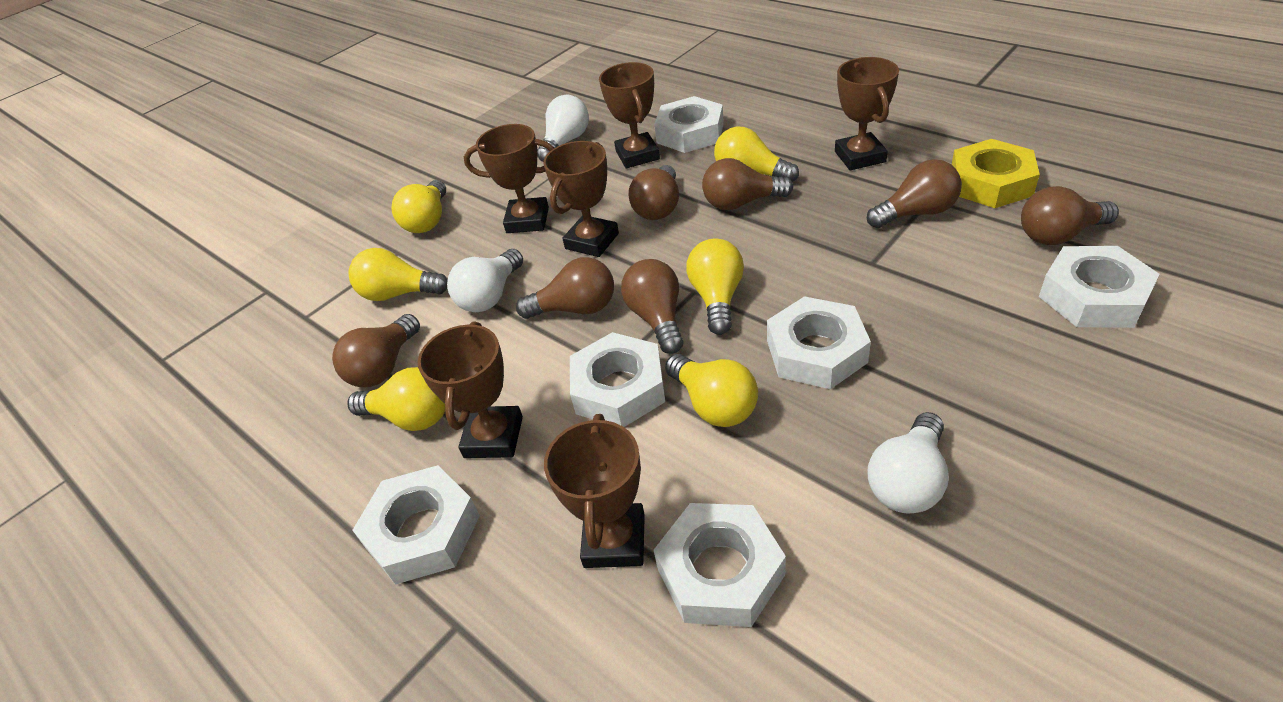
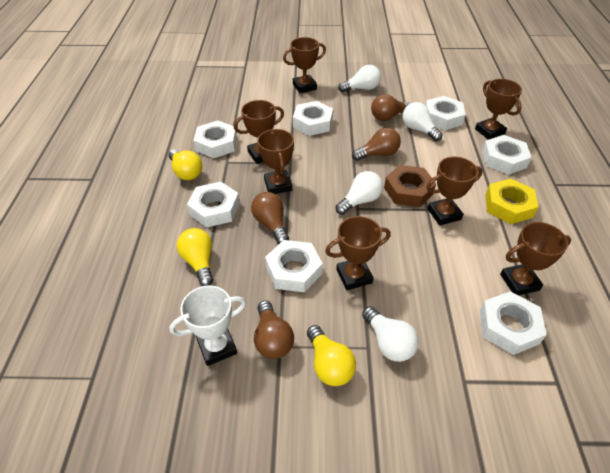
brown light bulb: 7 -> 4
brown nut: 0 -> 1
brown trophy: 6 -> 7
white light bulb: 3 -> 4
white nut: 6 -> 7
white trophy: 0 -> 1
yellow light bulb: 6 -> 3

